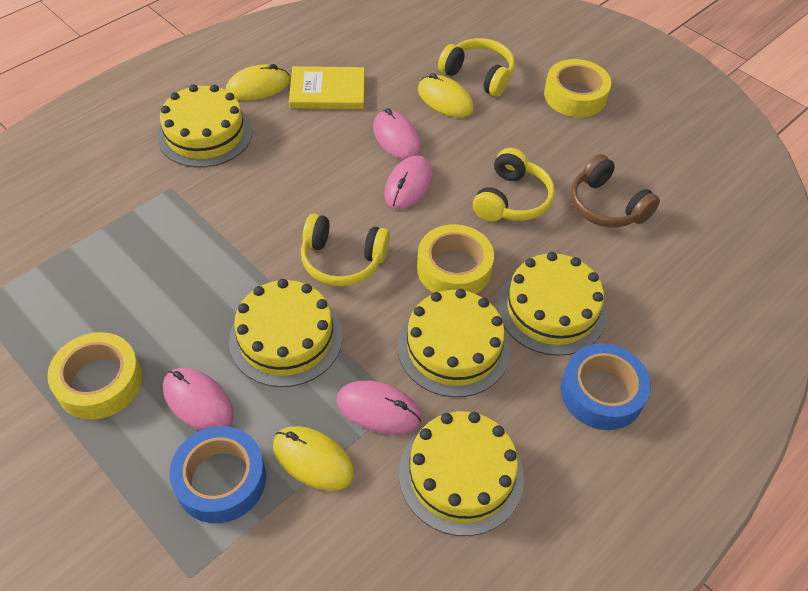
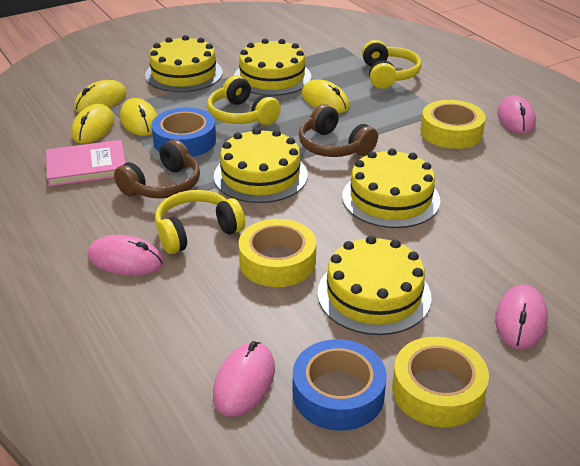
brown headphones: 1 -> 2
pink book: 0 -> 1
yellow book: 1 -> 0
yellow mouse: 3 -> 4

